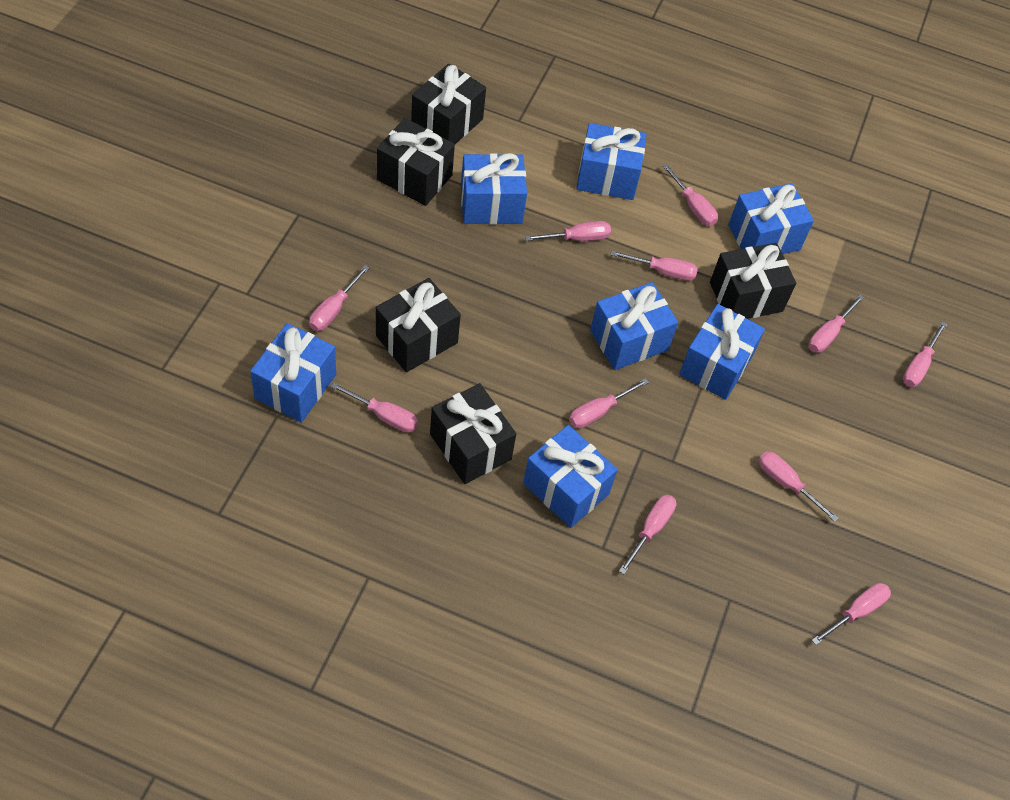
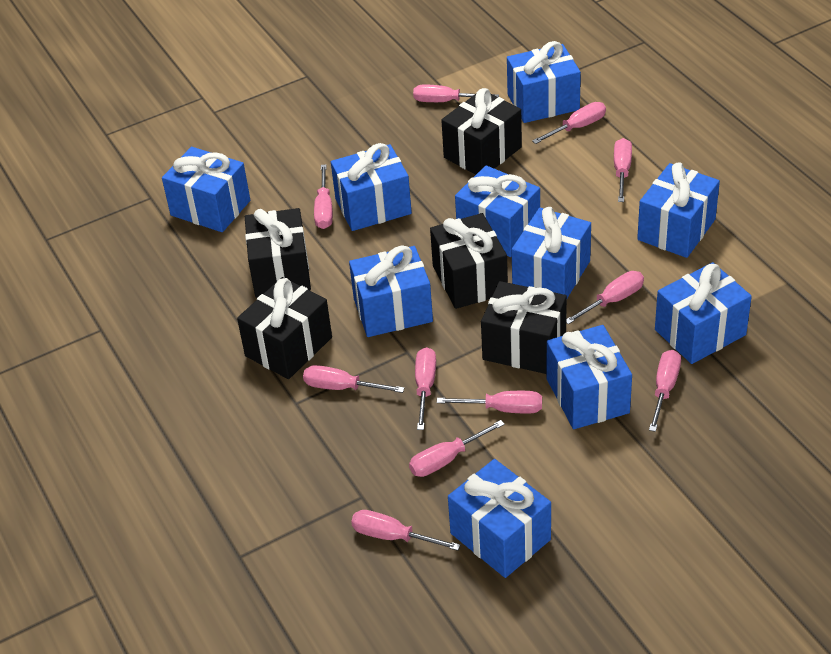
blue gift: 7 -> 10

